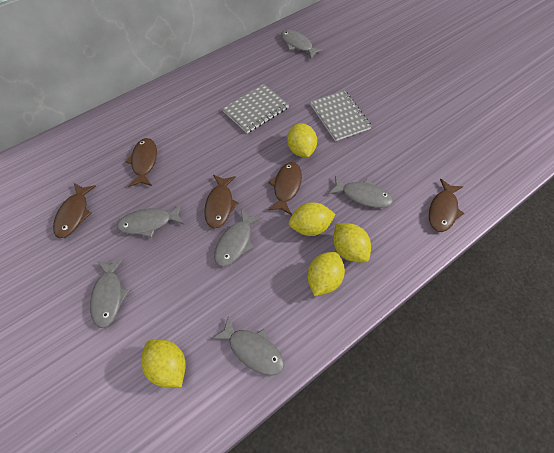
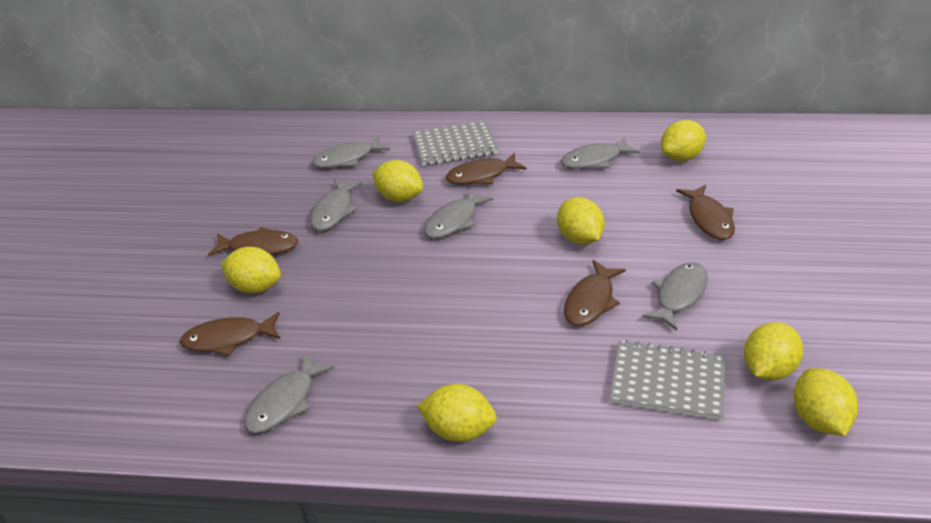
yellow lemon: 5 -> 7

